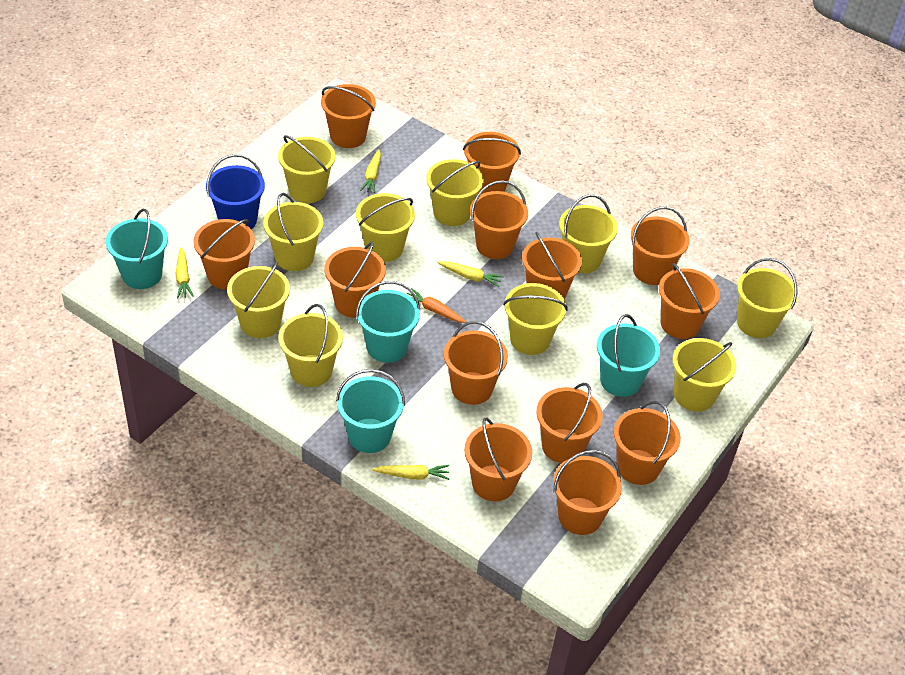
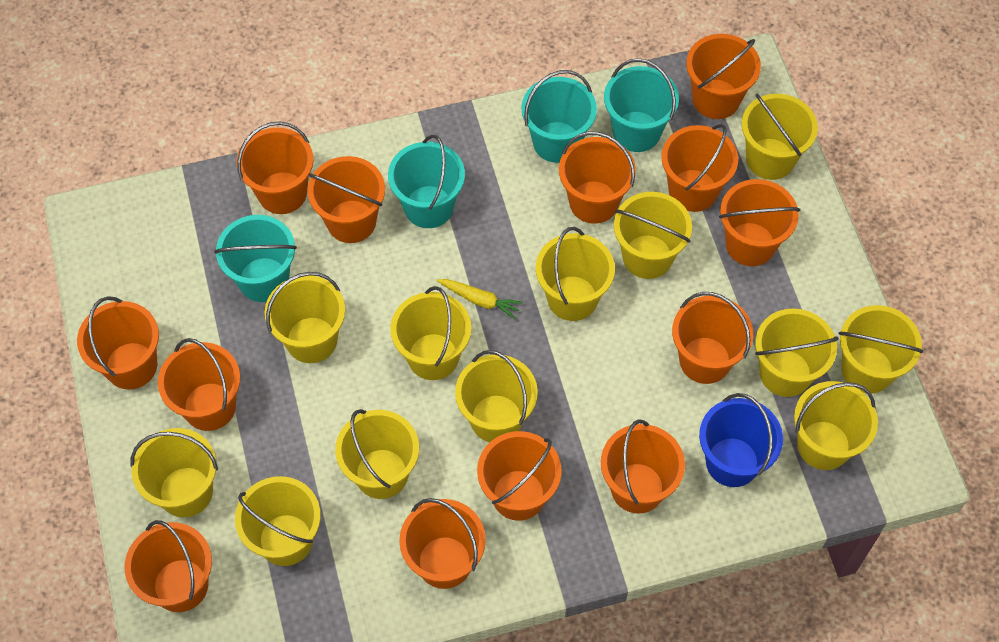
orange carrot: 1 -> 0
yellow bucket: 10 -> 12
yellow carrot: 4 -> 1

